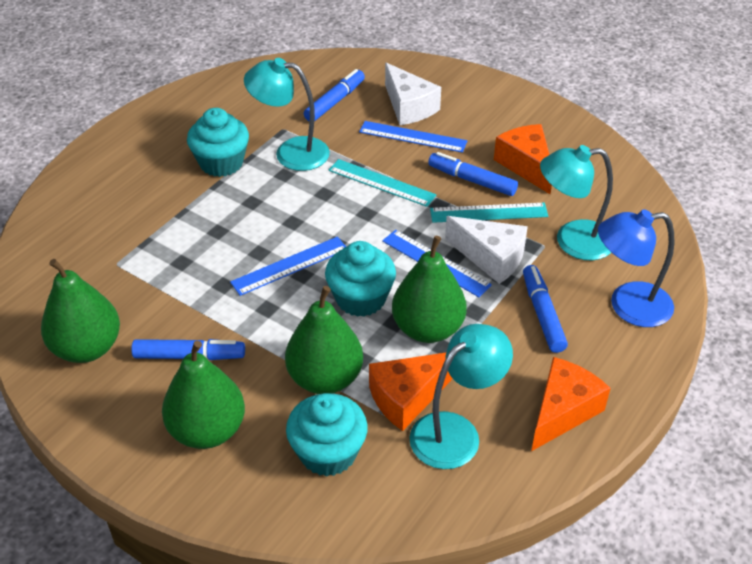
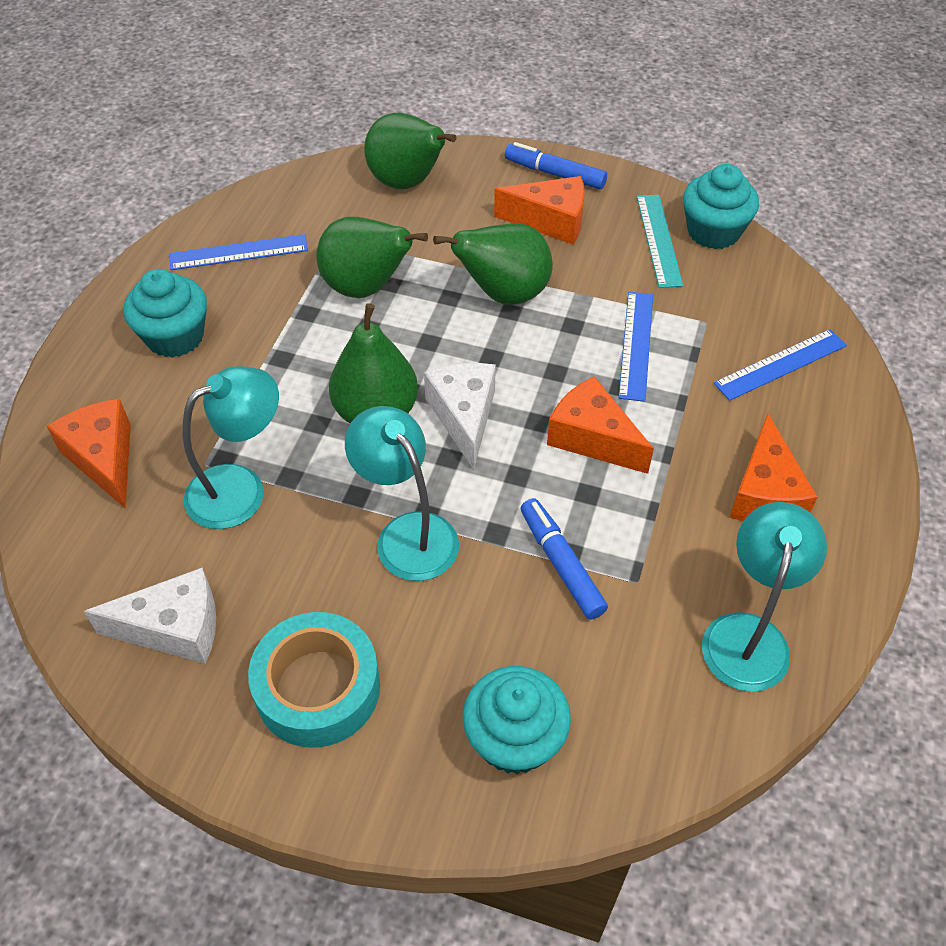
blue lamp: 1 -> 0
blue marker: 4 -> 2
orange cheese: 3 -> 4
turquoise ruler: 2 -> 1
turquoise tape: 0 -> 1

